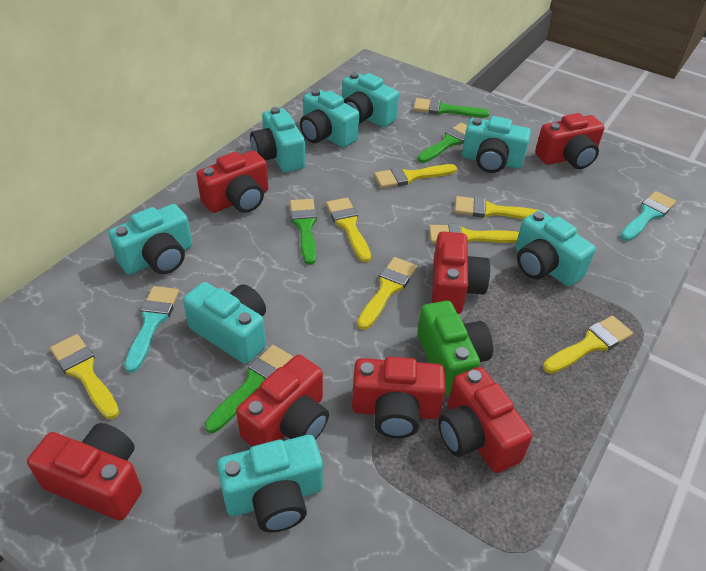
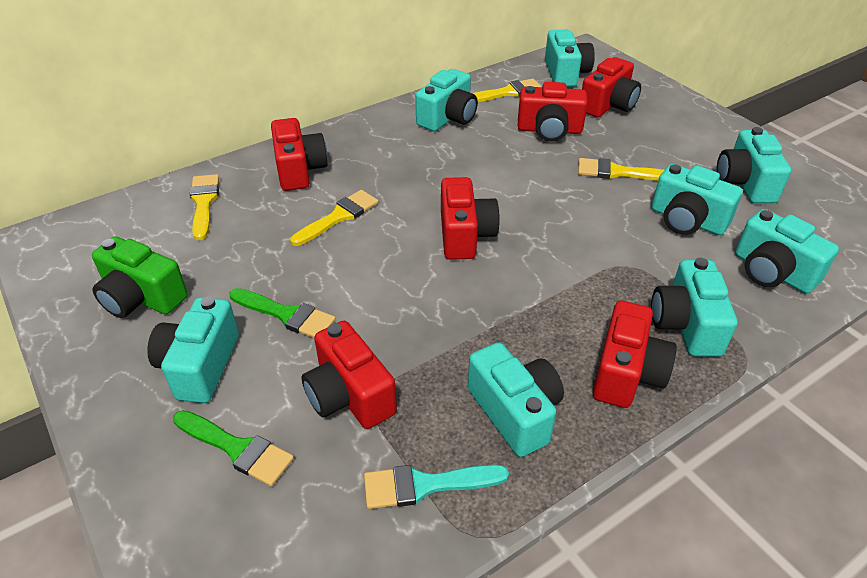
green brush: 4 -> 2
red camera: 7 -> 6
turquoise brush: 2 -> 1
yellow brush: 7 -> 4

